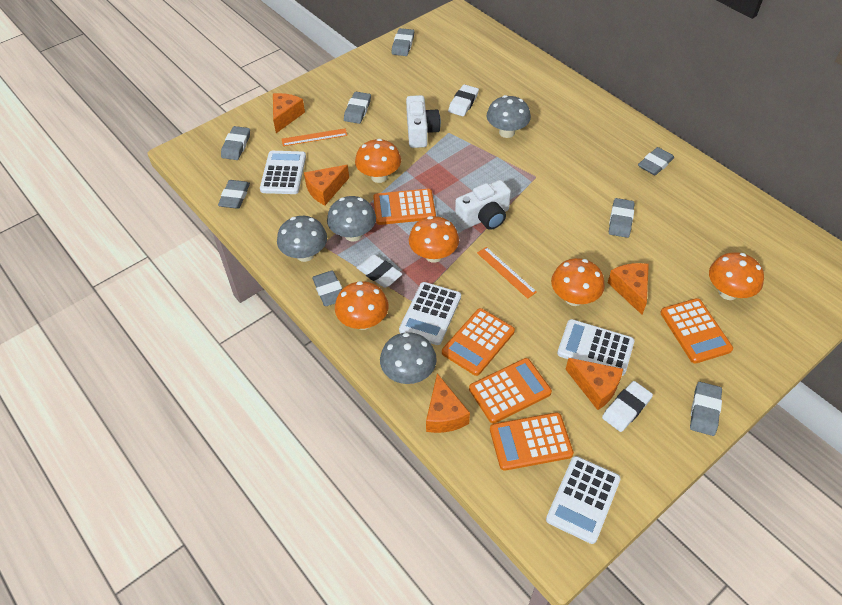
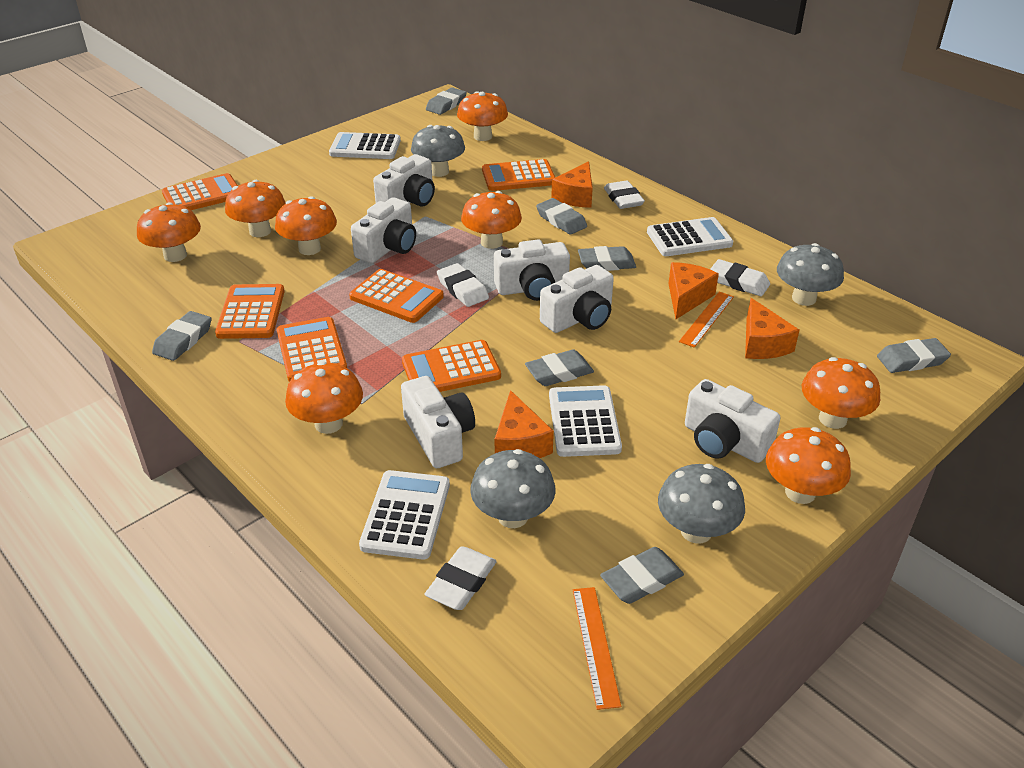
grey eraser: 8 -> 7
orange calculator: 5 -> 6
orange cheese: 5 -> 4
orange mushroom: 5 -> 8
white camera: 2 -> 6
white eraser: 3 -> 4

